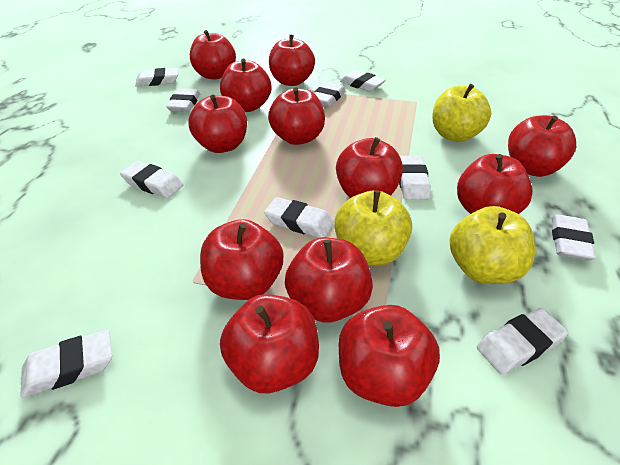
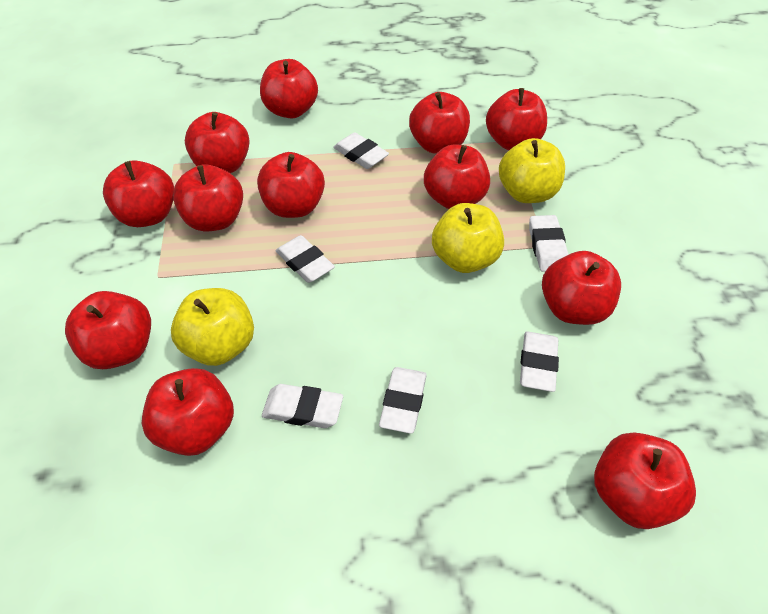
white eraser: 10 -> 6

